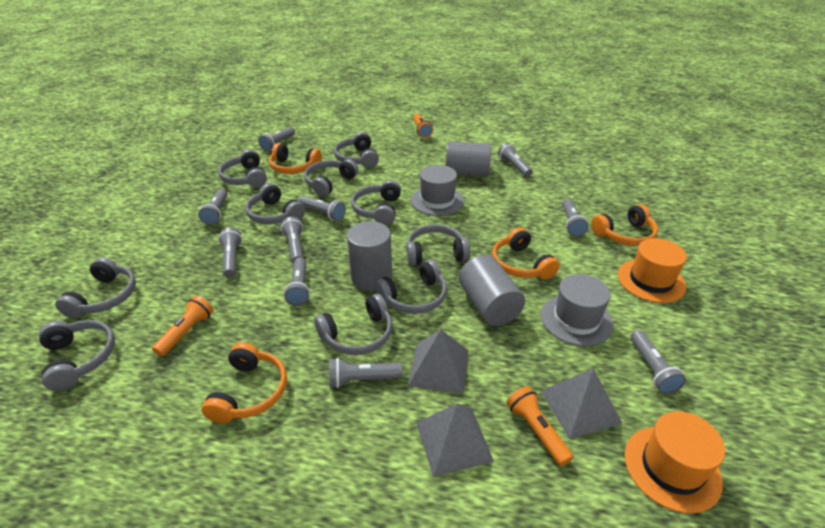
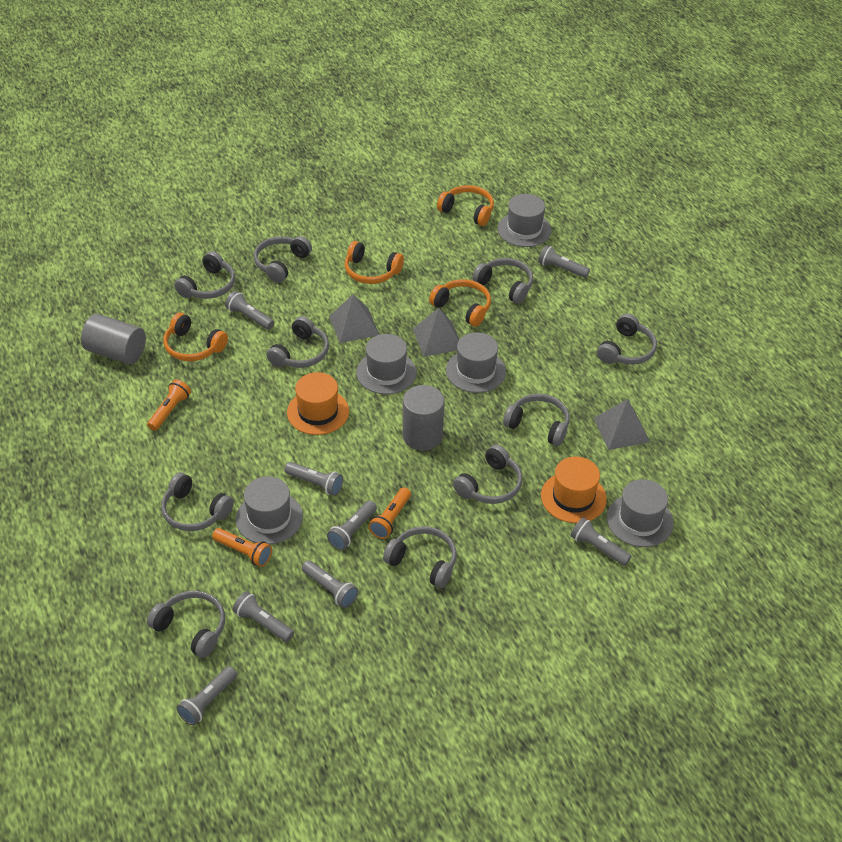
grey cylinder: 3 -> 2
grey flashlight: 10 -> 8
grey hat: 2 -> 5

